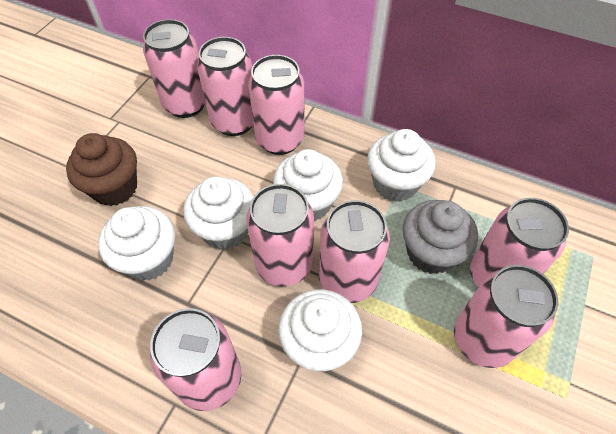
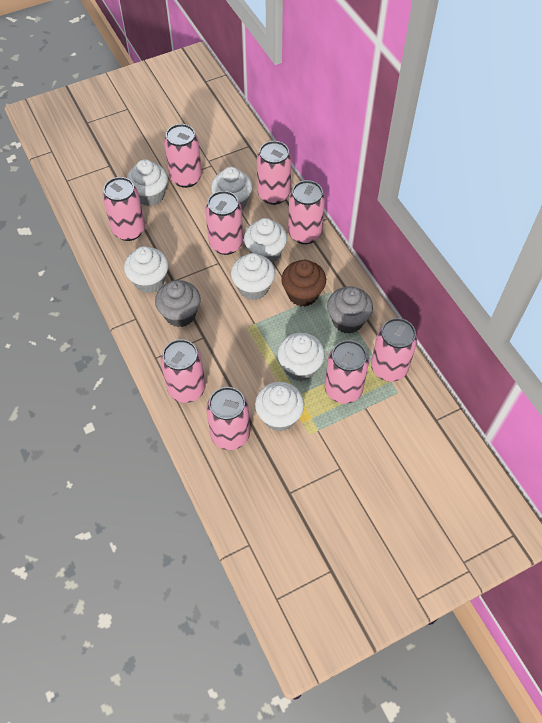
grey cupcake: 1 -> 2
pink can: 8 -> 9
white cupcake: 5 -> 7

